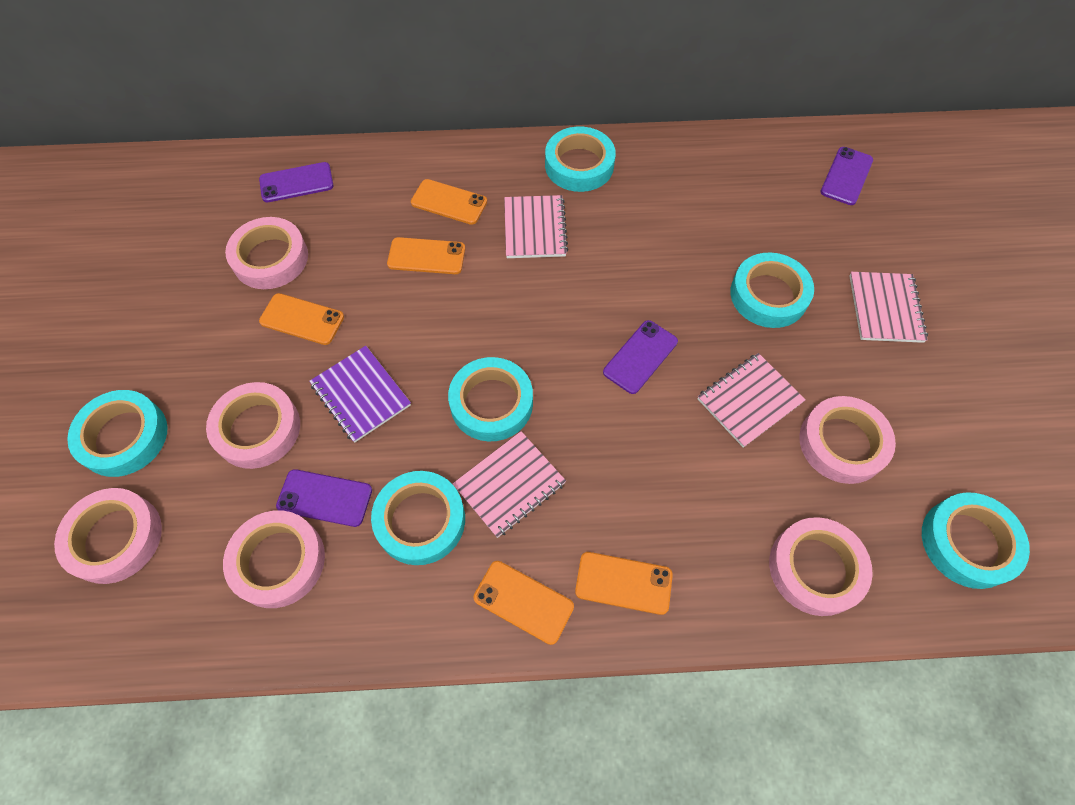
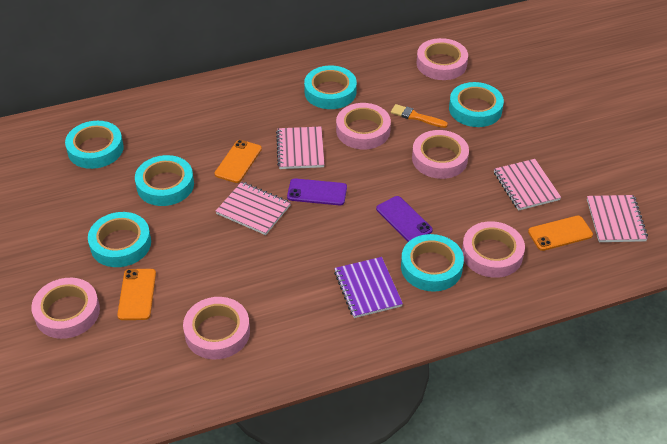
orange brush: 0 -> 1
orange phone: 5 -> 3
purple phone: 4 -> 2

